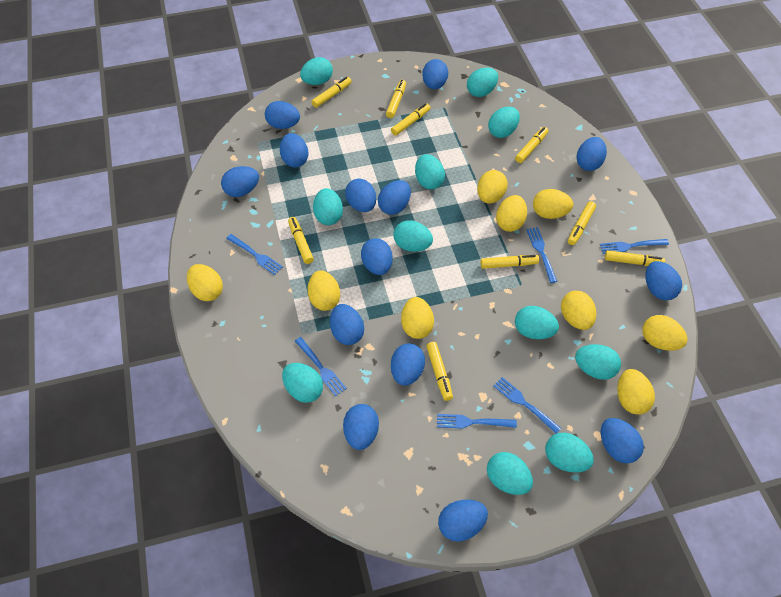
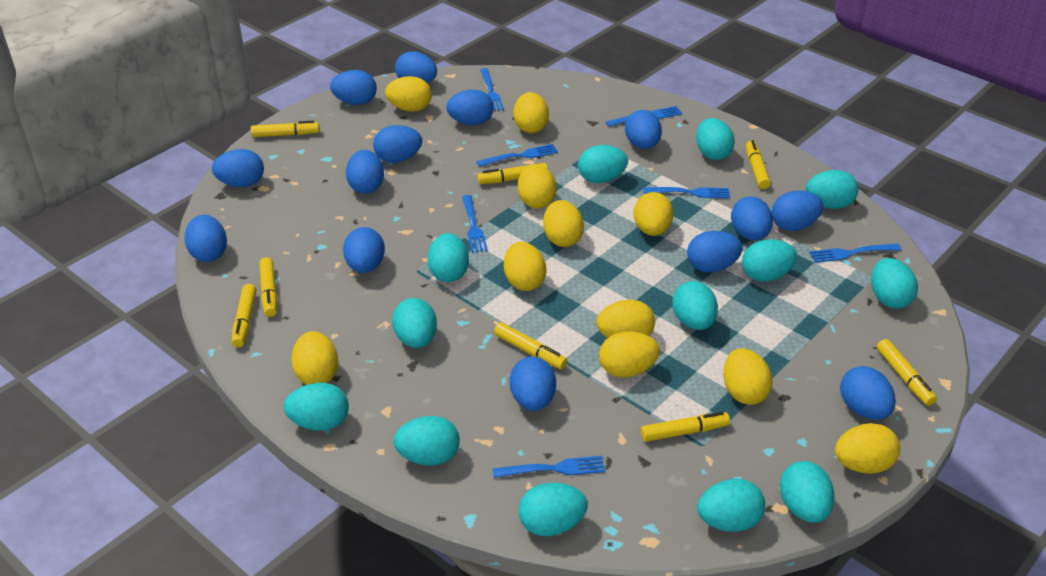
blue fork: 6 -> 7
turquoise egg: 11 -> 13
yellow egg: 9 -> 11
yellow marker: 9 -> 8

